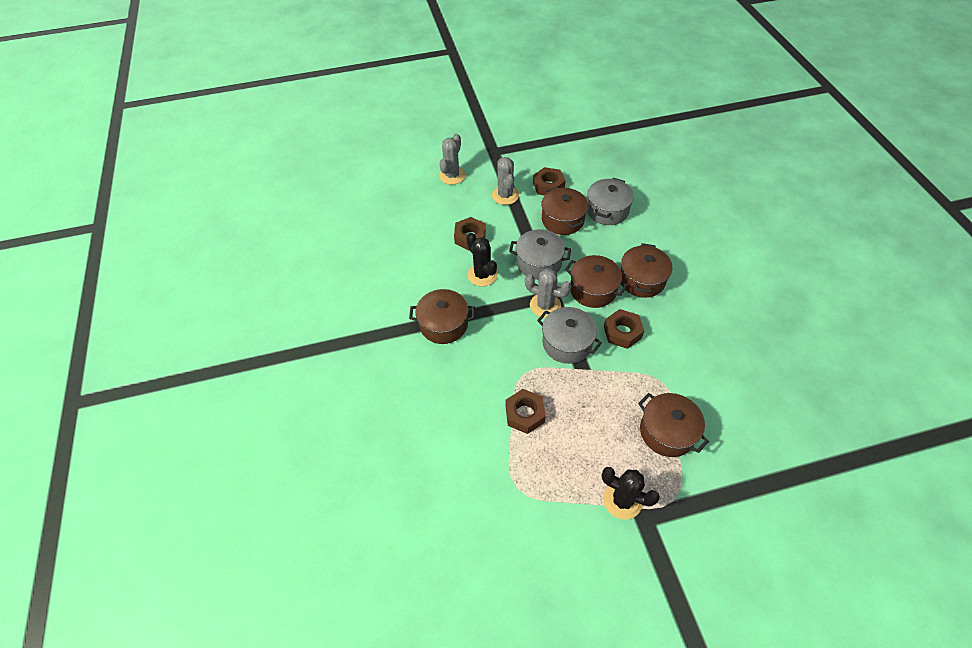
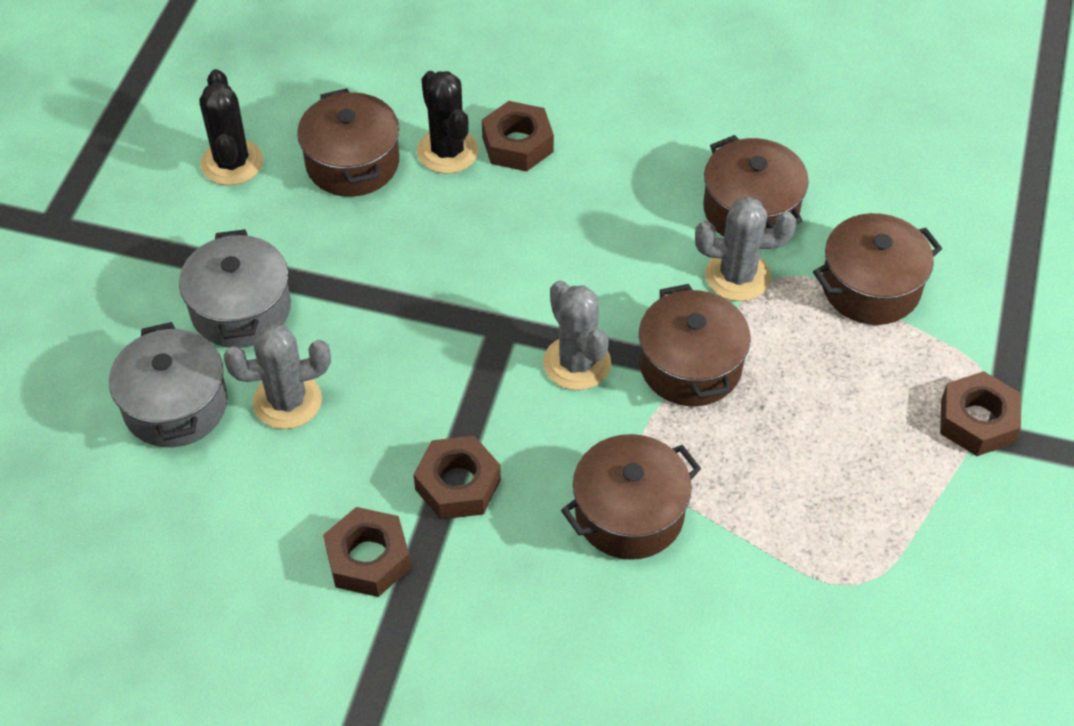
grey pot: 3 -> 2

